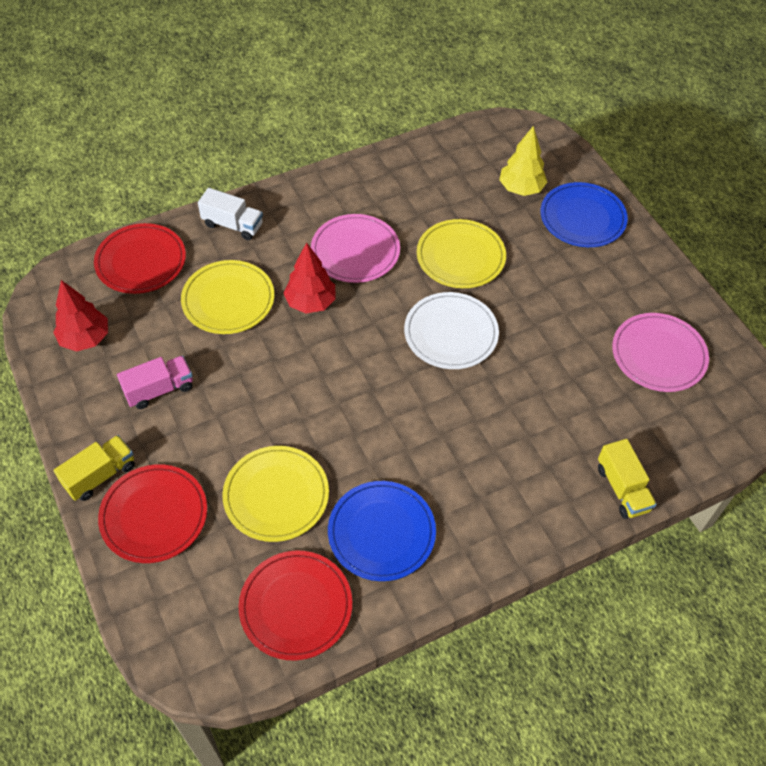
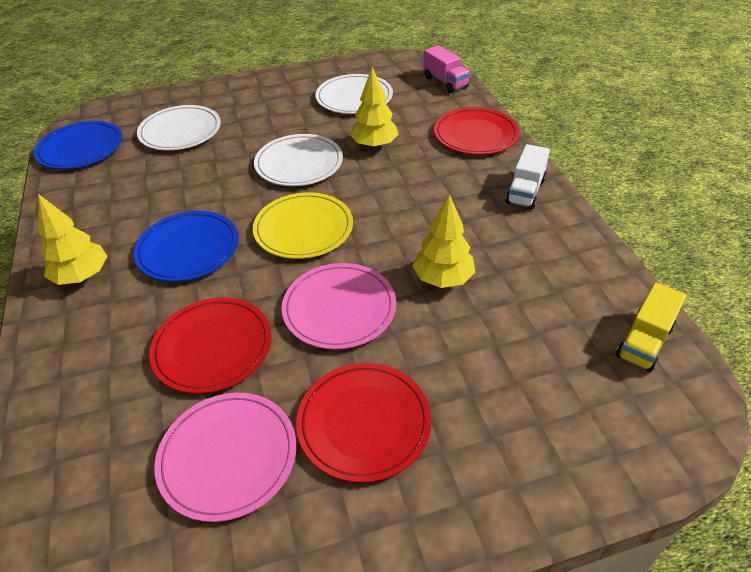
red tree: 2 -> 0
white plate: 1 -> 3
yellow plate: 3 -> 1
yellow tree: 1 -> 3
yellow truck: 2 -> 1

